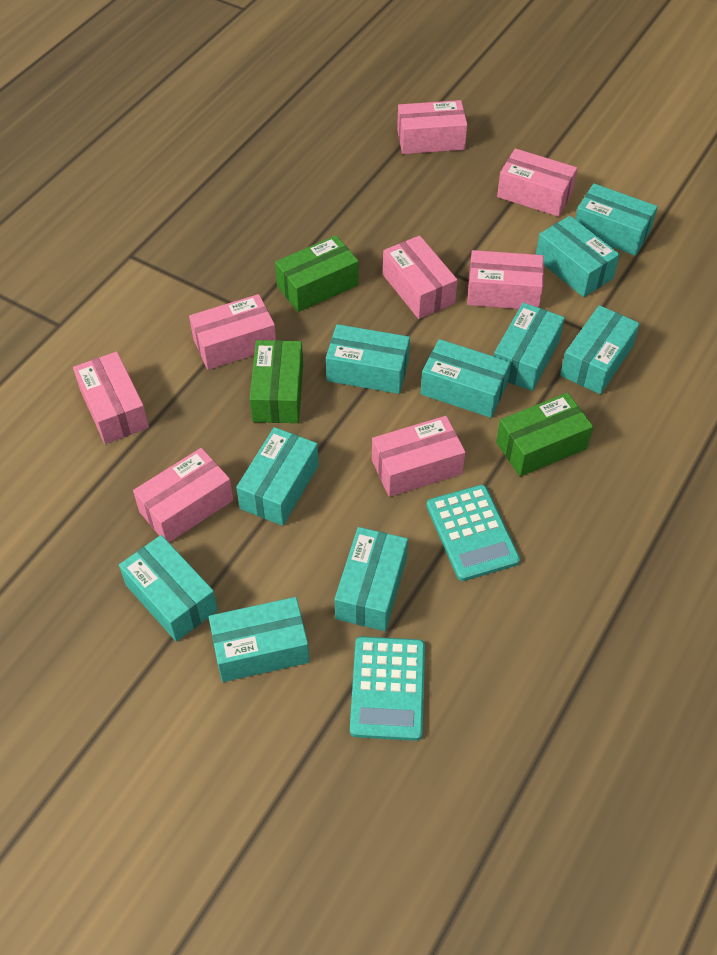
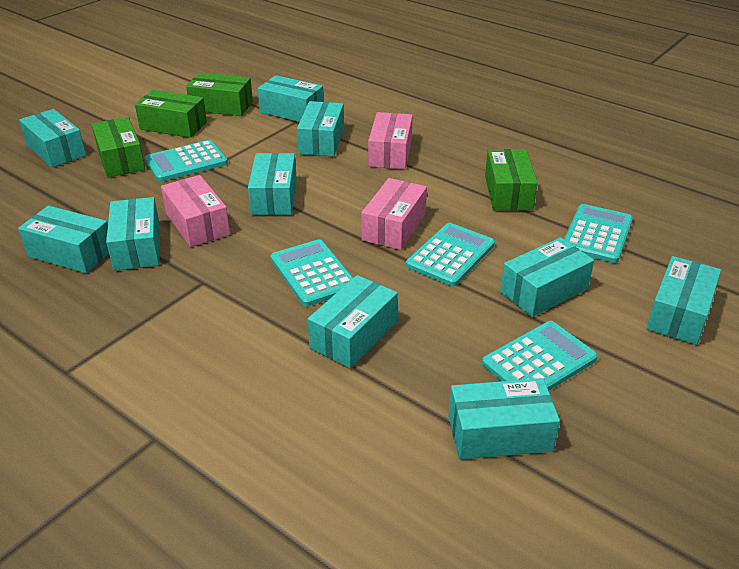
green box: 3 -> 4
pink box: 8 -> 3
turquoise calculator: 2 -> 5

